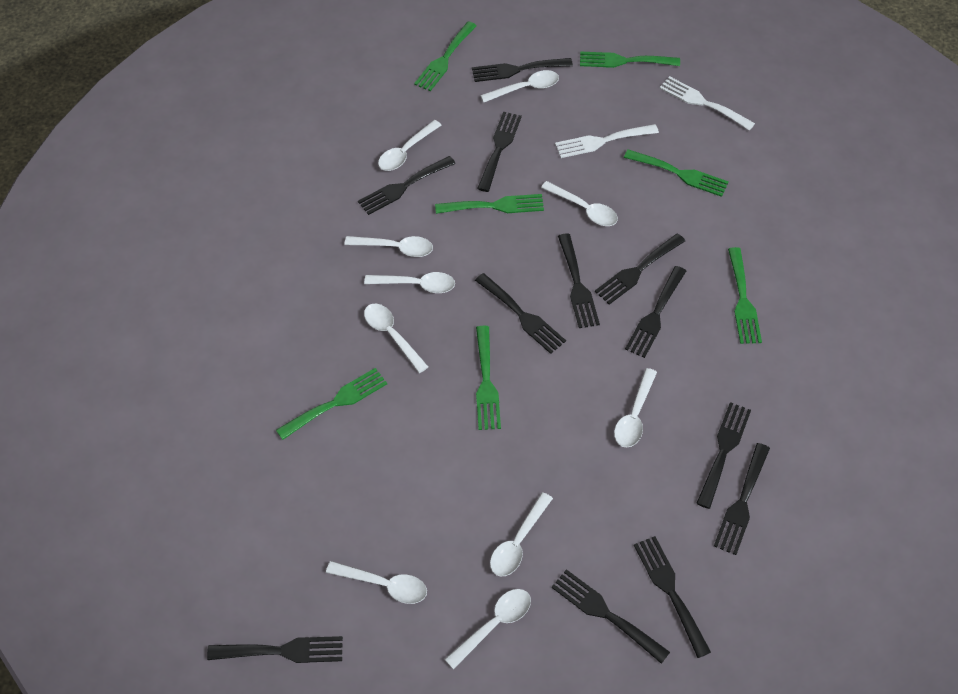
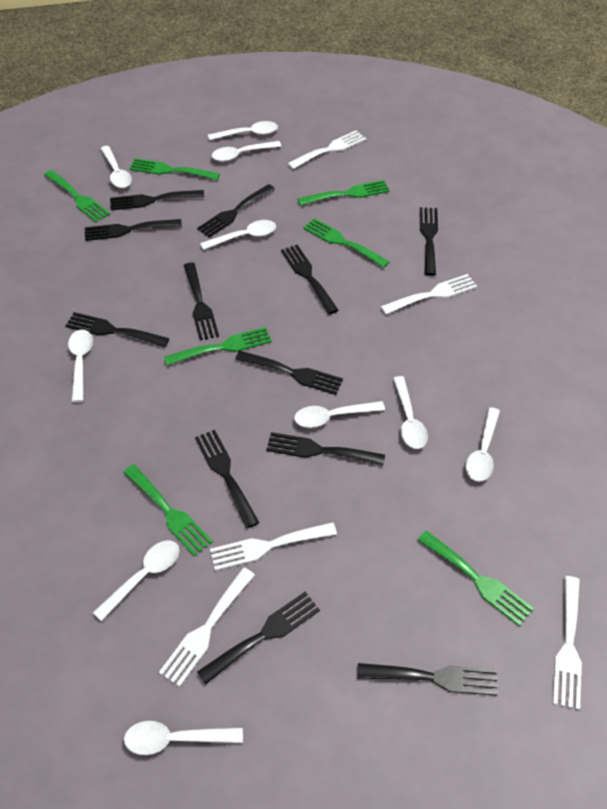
white fork: 2 -> 5

